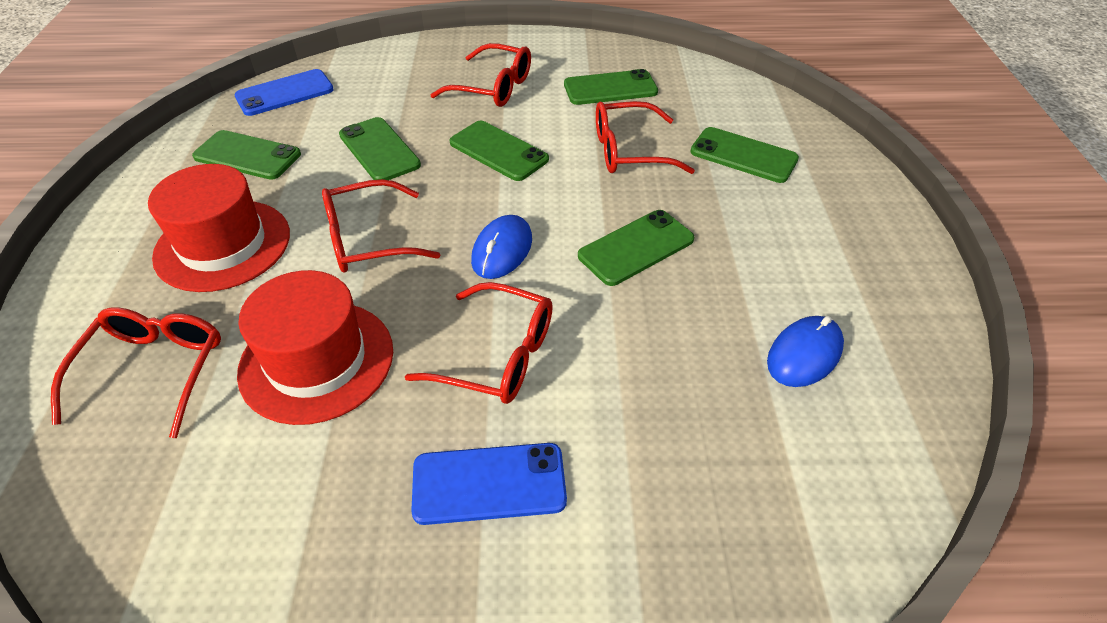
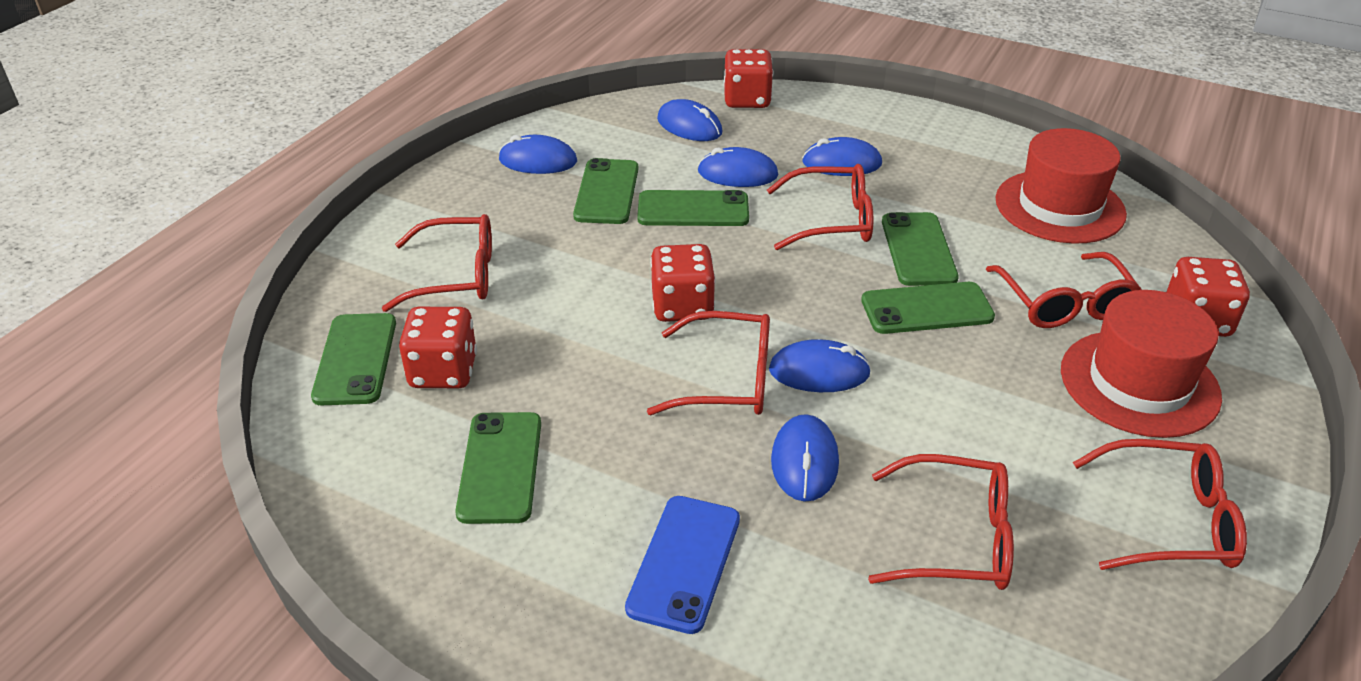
blue mouse: 2 -> 6
blue phone: 2 -> 1
red dice: 0 -> 4
red glasses: 5 -> 6

